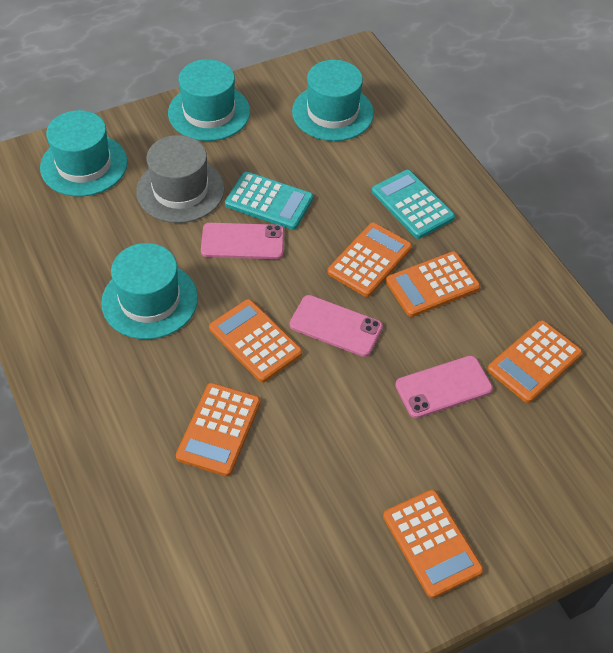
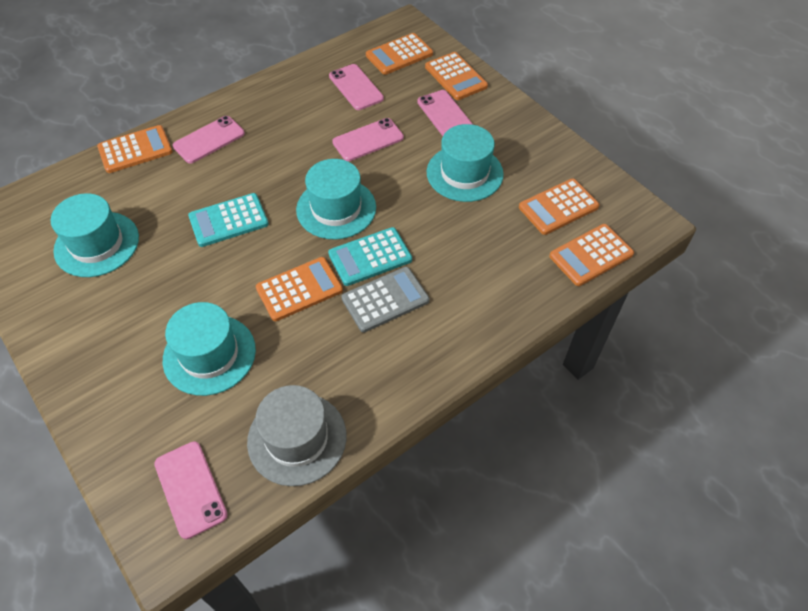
grey calculator: 0 -> 1
pink phone: 3 -> 5

